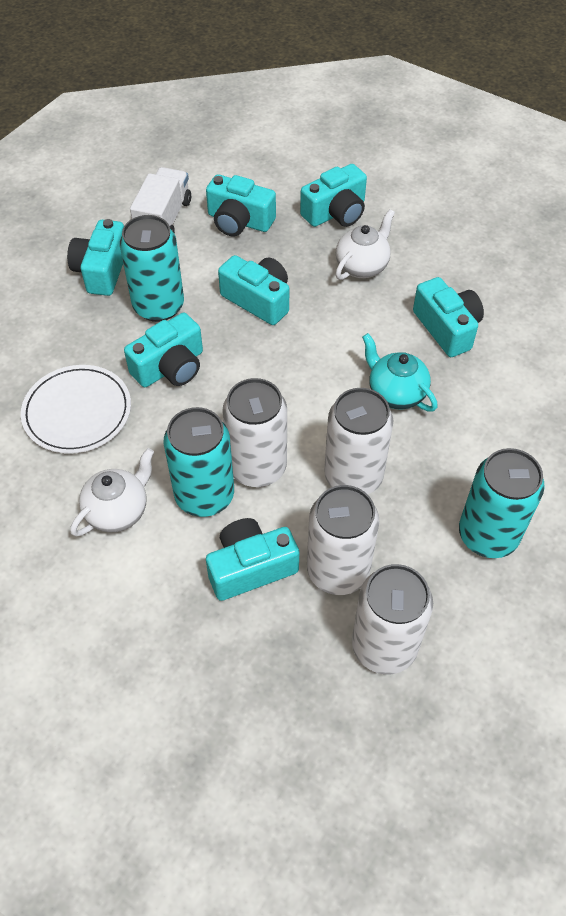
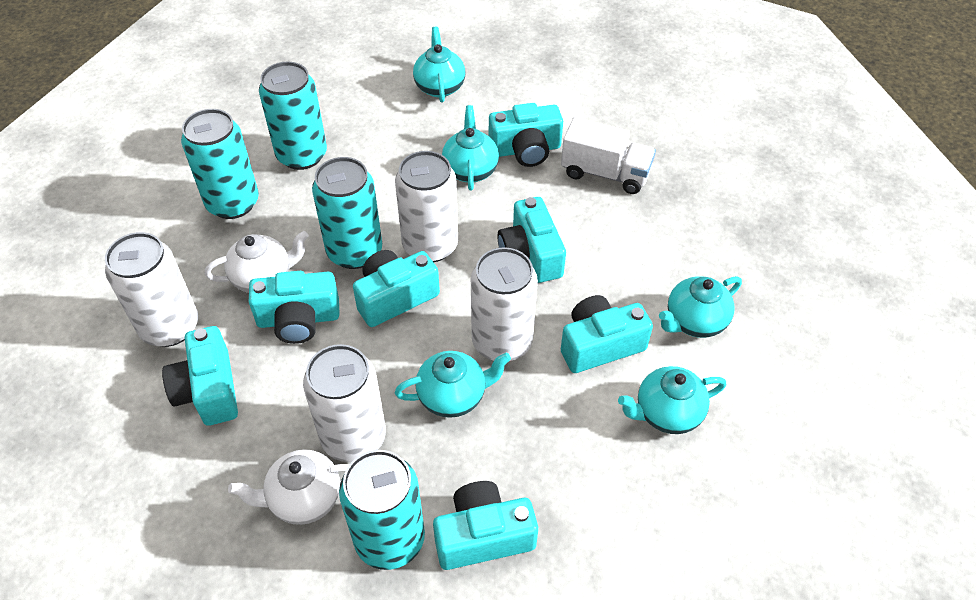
turquoise can: 3 -> 4
turquoise teapot: 1 -> 5
white plate: 1 -> 0

